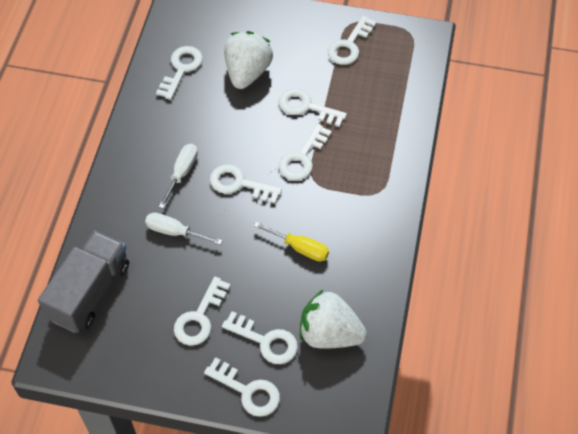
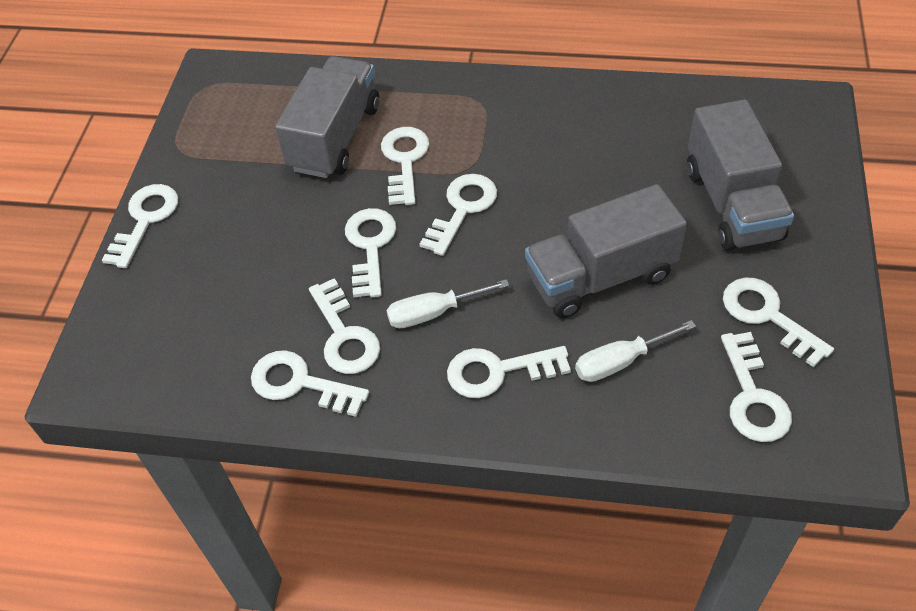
grey truck: 1 -> 3
white key: 8 -> 9
white strawberry: 2 -> 0
yellow screwdriver: 1 -> 0

